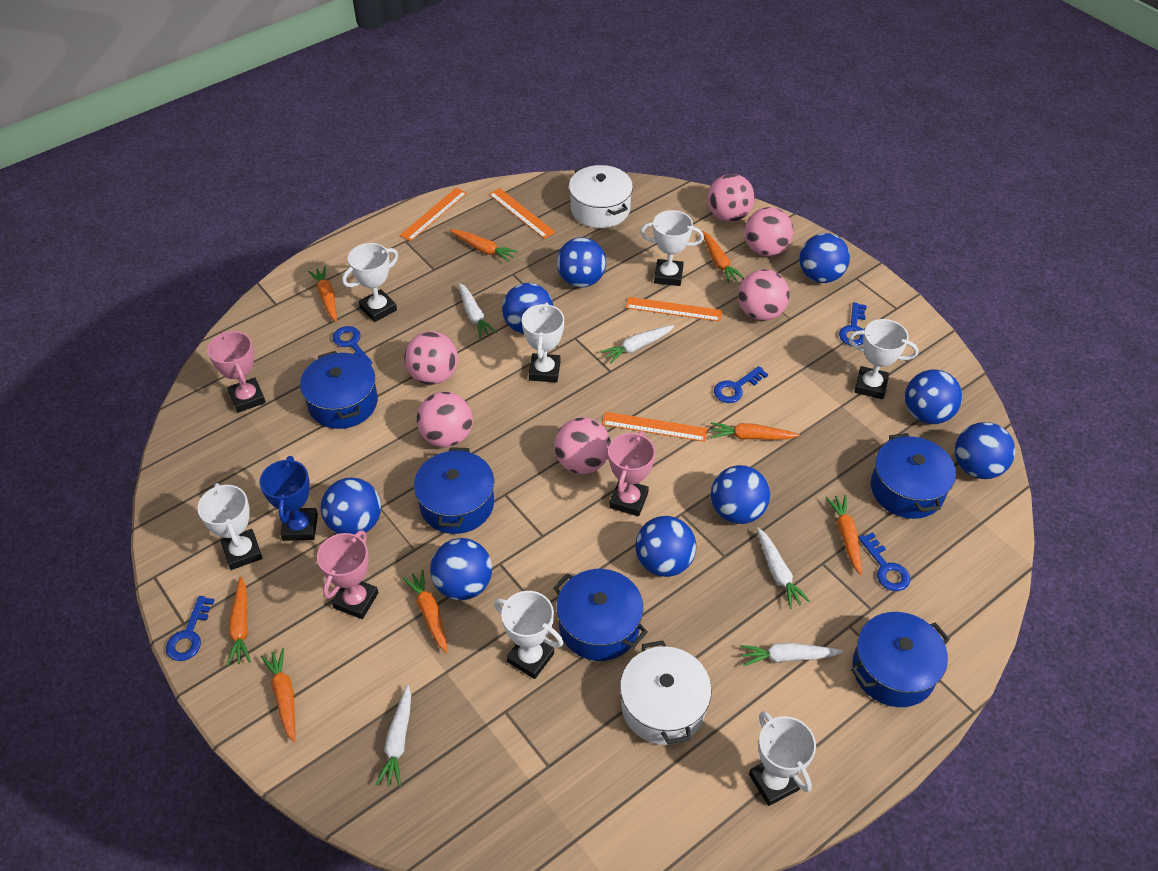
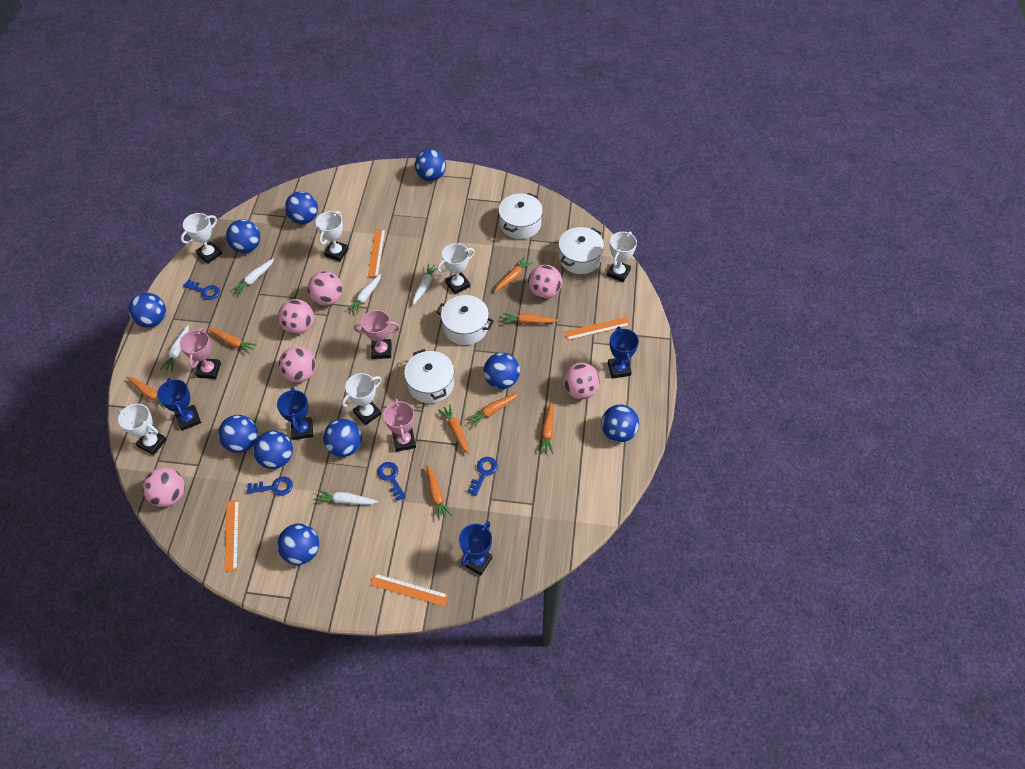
blue ball: 9 -> 10
blue key: 5 -> 4
blue pot: 5 -> 0
blue trophy: 1 -> 4
white pot: 2 -> 4
white trophy: 7 -> 6

